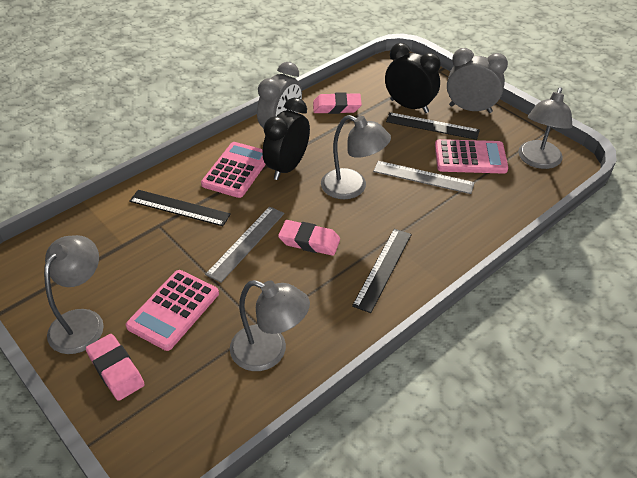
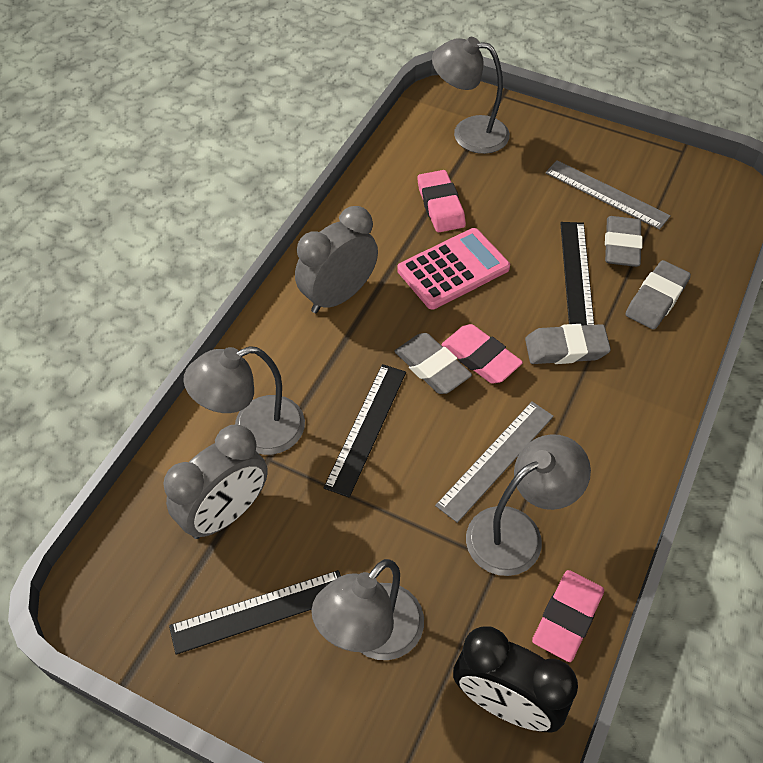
black clock: 2 -> 1
grey eraser: 0 -> 4
pink calculator: 3 -> 1

